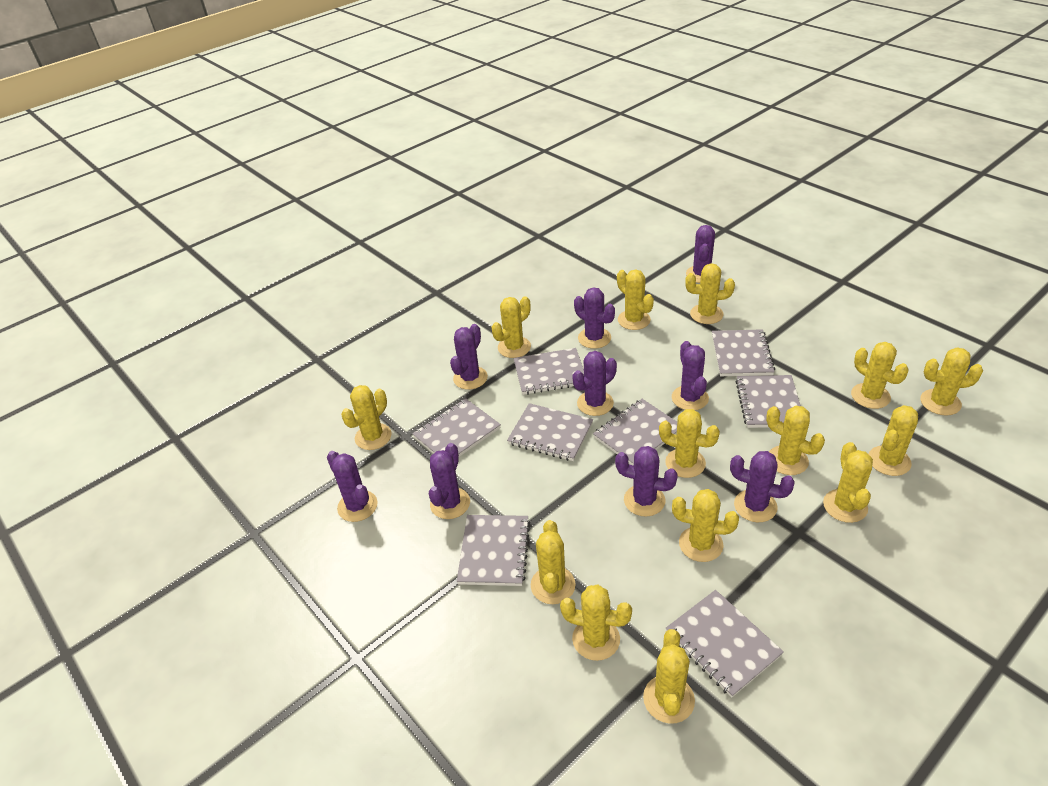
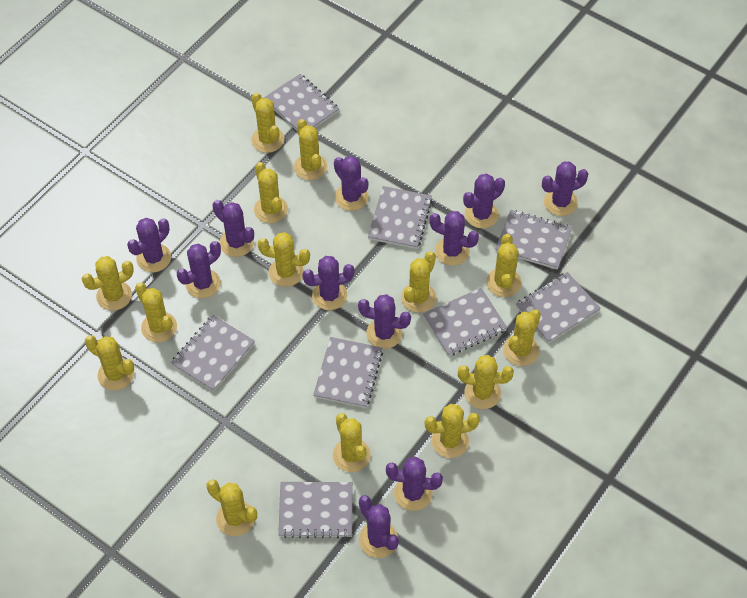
purple cactus: 9 -> 11

